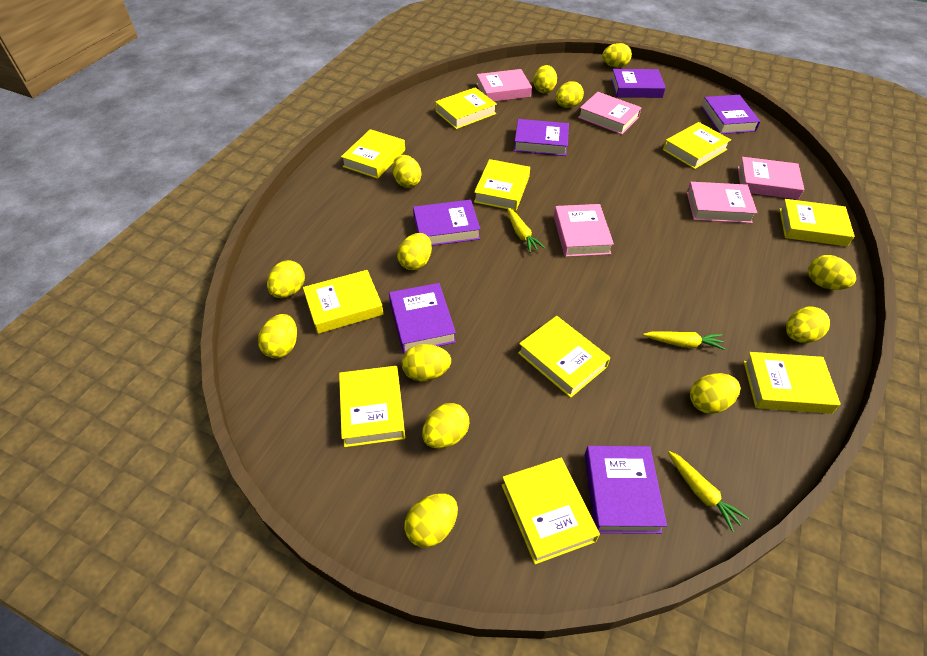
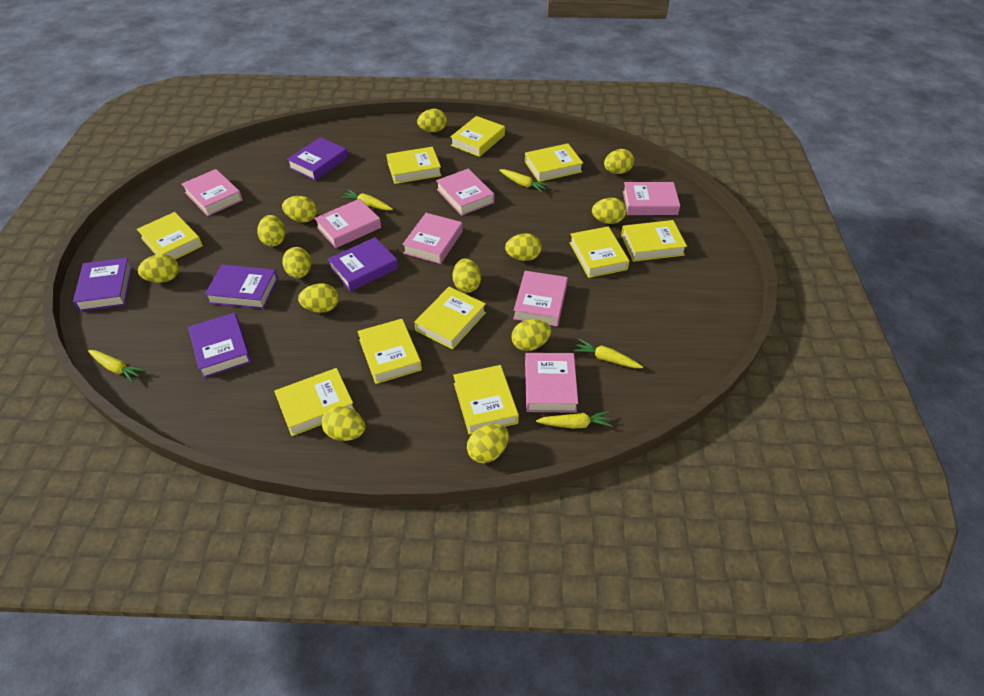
pink book: 5 -> 7
purple book: 6 -> 5
yellow carrot: 3 -> 5

